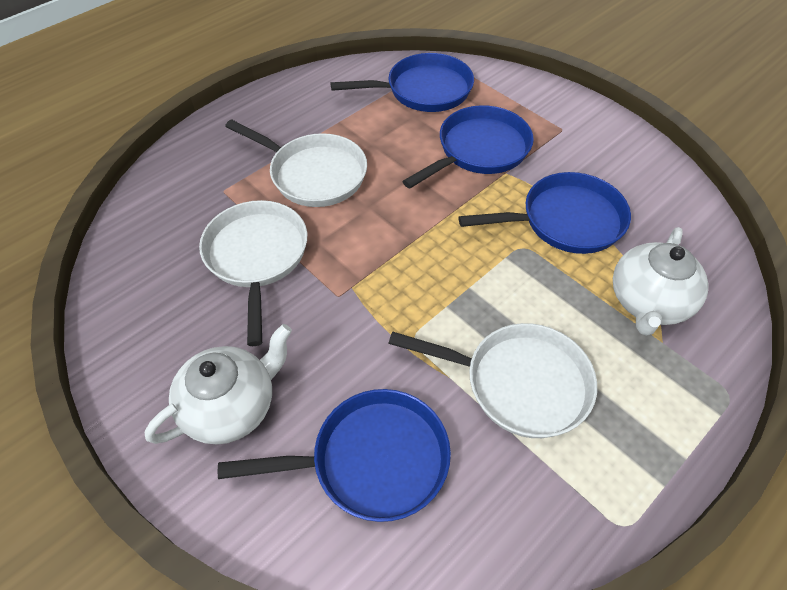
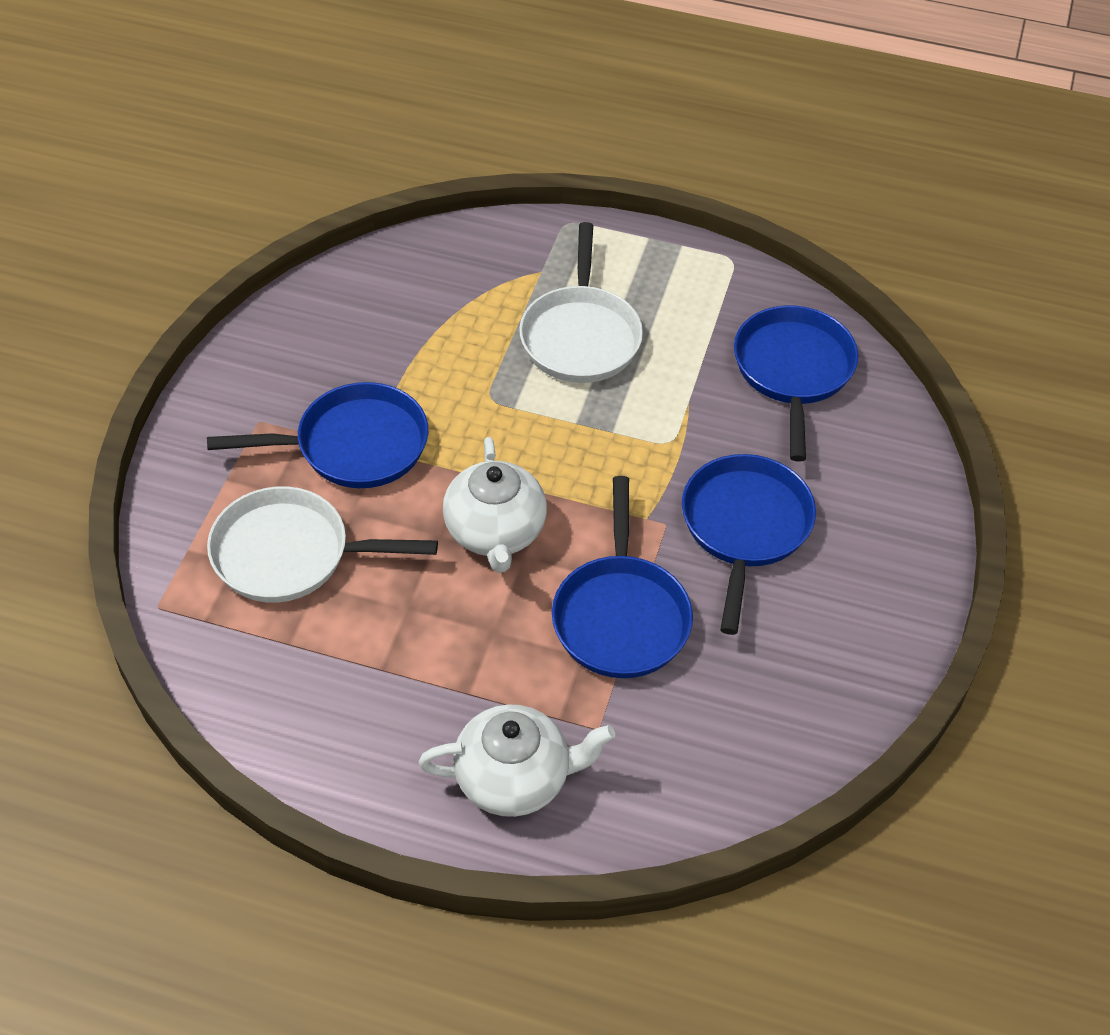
white pan: 3 -> 2

